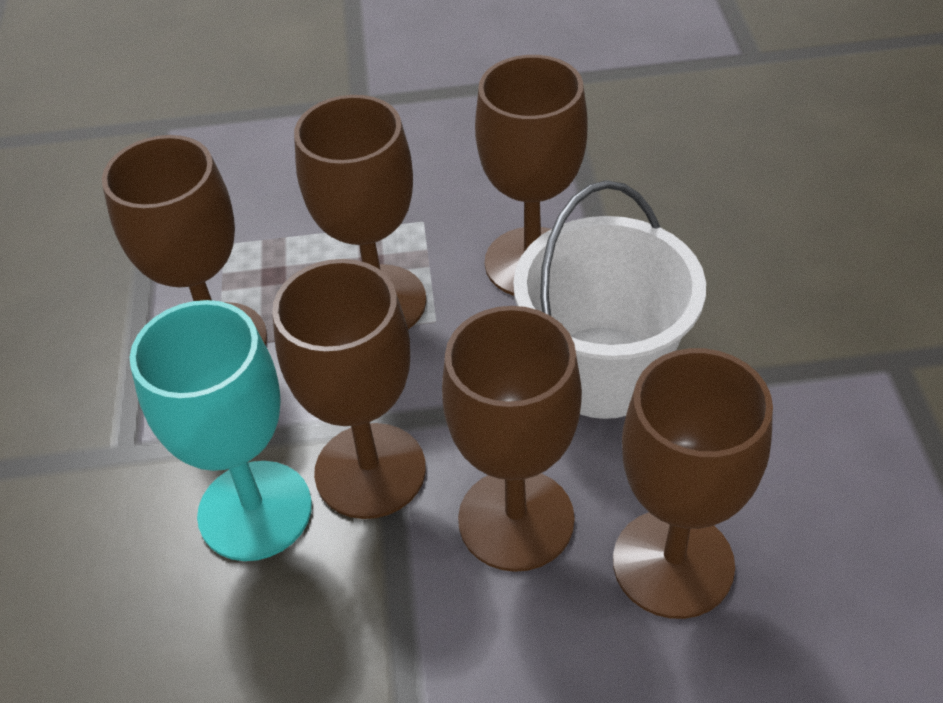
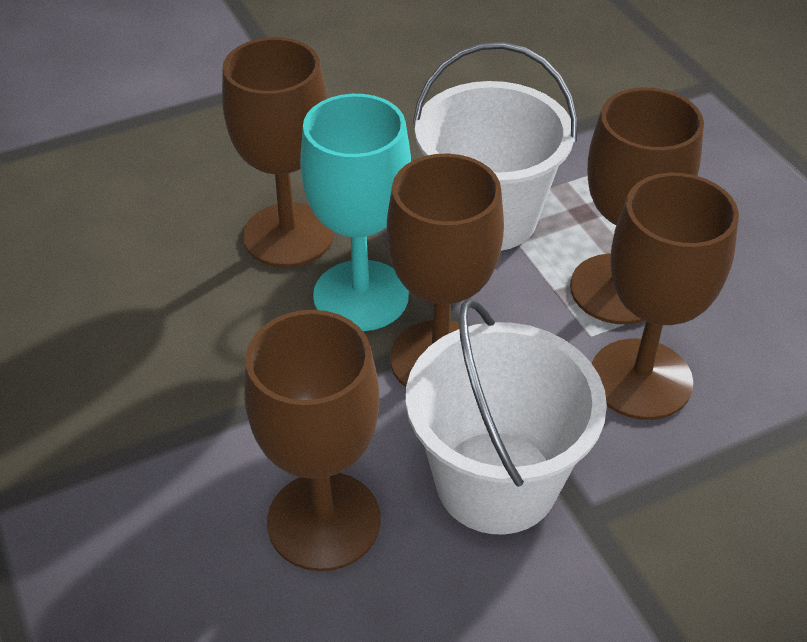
brown goblet: 6 -> 5
white bucket: 1 -> 2

